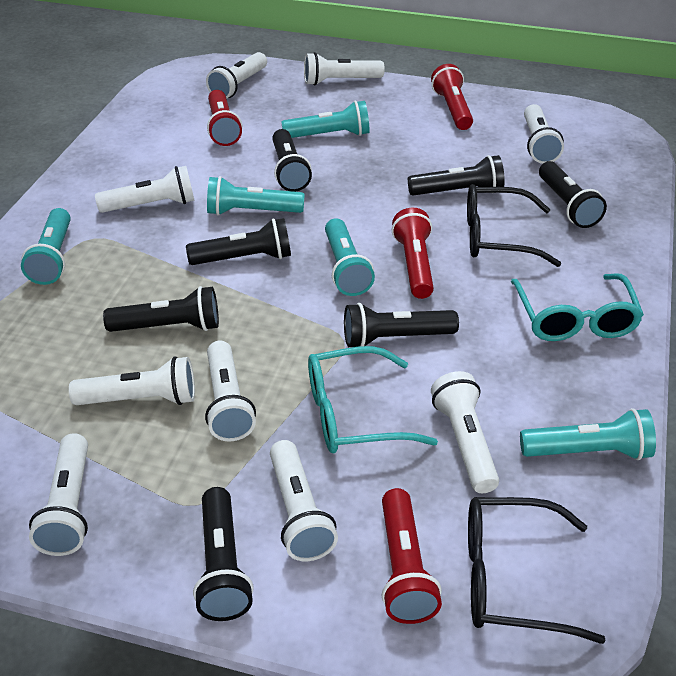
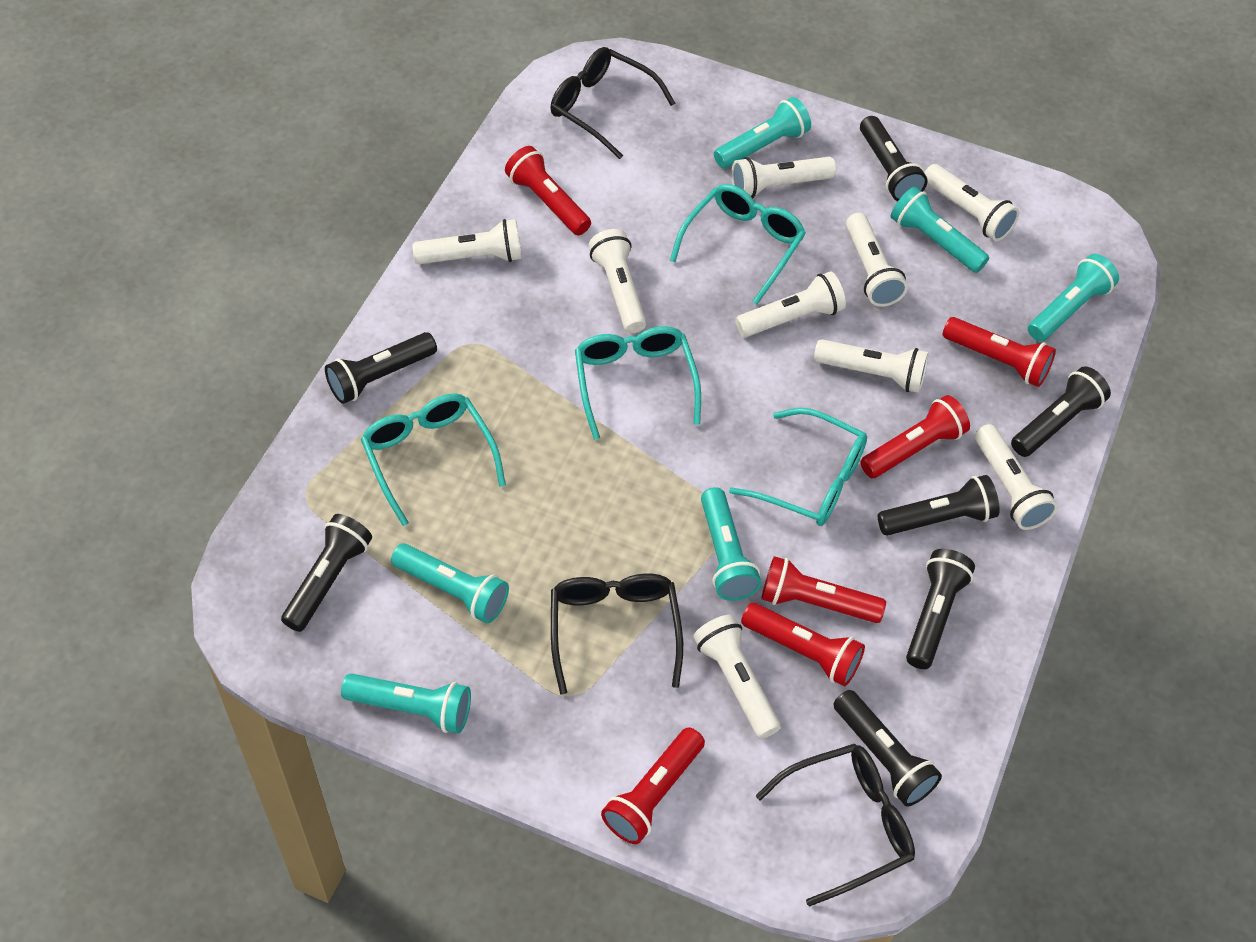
black glasses: 2 -> 3
red flashlight: 4 -> 6
turquoise flashlight: 5 -> 6
turquoise glasses: 2 -> 4

